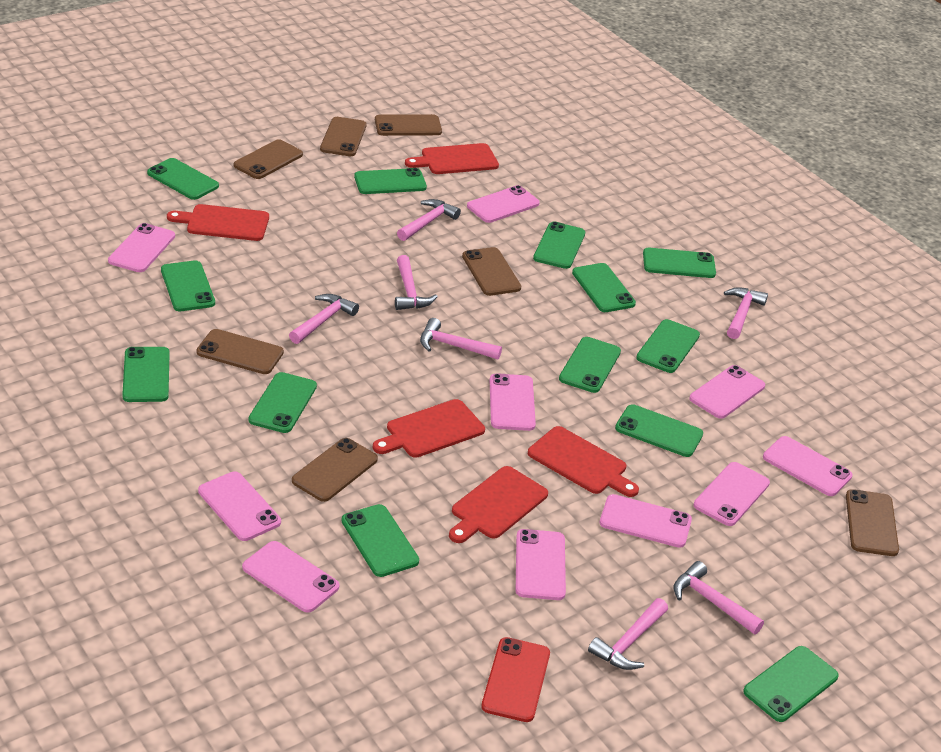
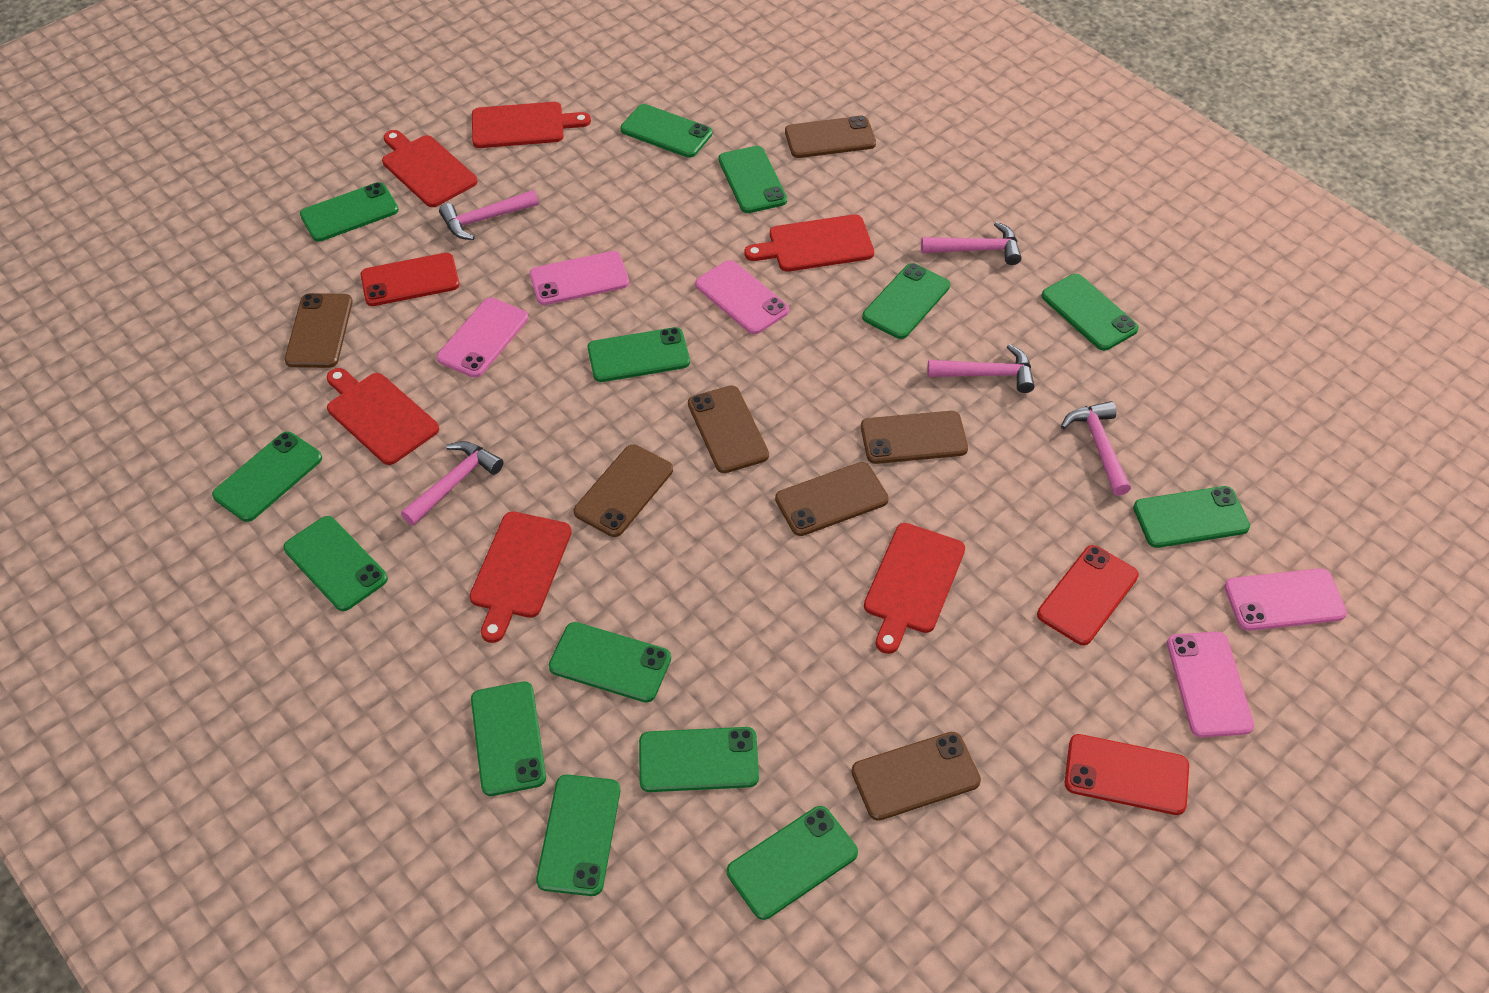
green phone: 13 -> 14
pink hammer: 7 -> 5
pink phone: 10 -> 5
red cutting board: 5 -> 6
red phone: 1 -> 3

